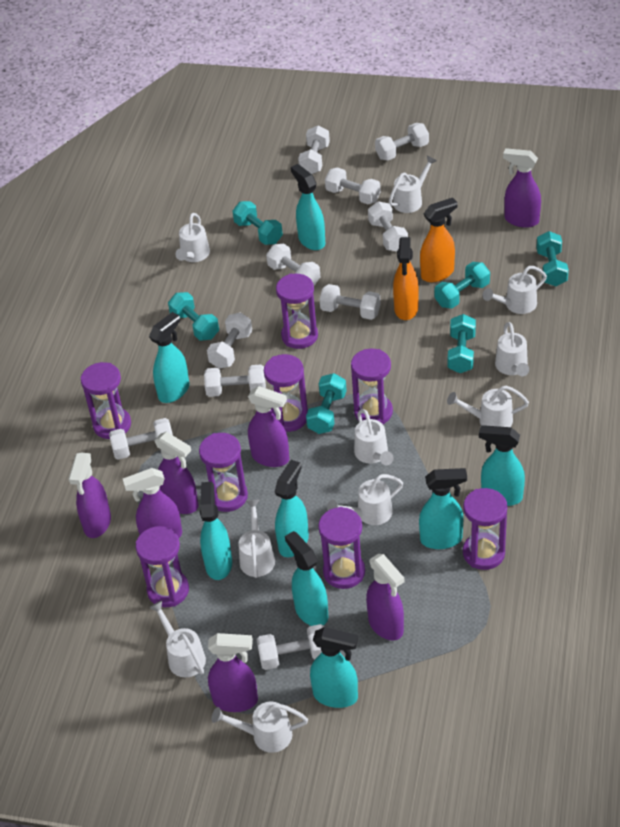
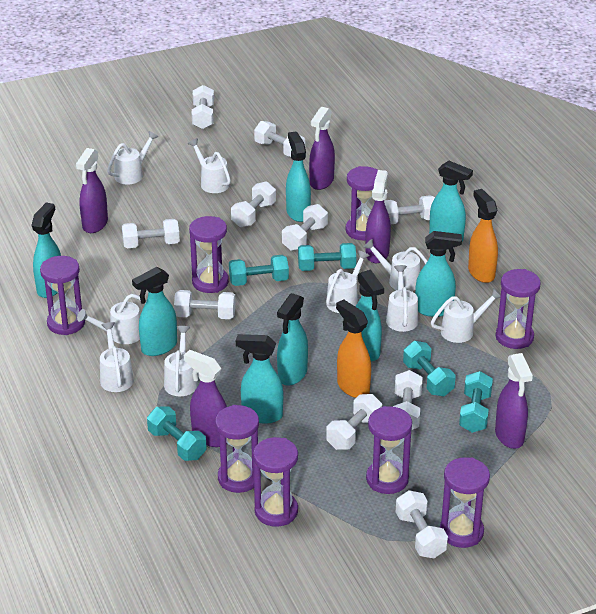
purple spray bottle: 7 -> 5
turquoise dumbbell: 6 -> 5
white watering can: 10 -> 9

